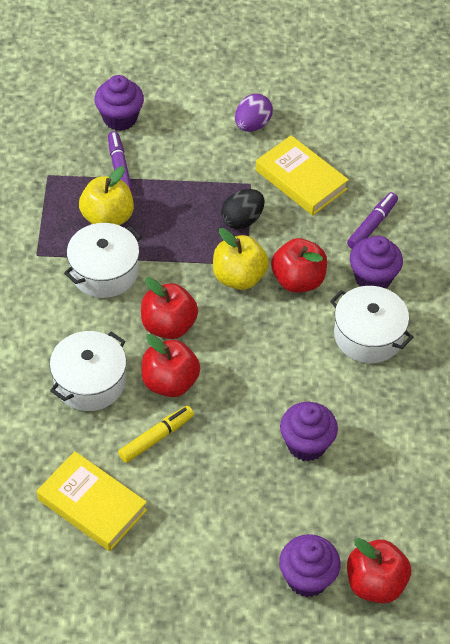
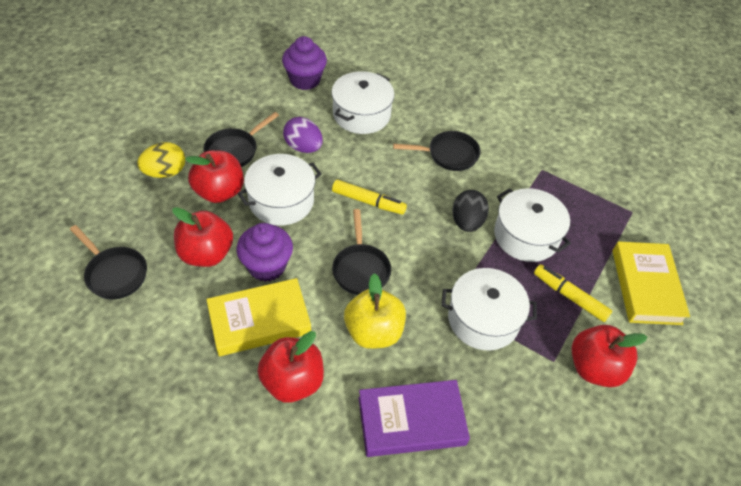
black pan: 0 -> 4
purple book: 0 -> 1
purple cupcake: 4 -> 2
purple marker: 2 -> 0
white pot: 3 -> 4
yellow apple: 2 -> 1
yellow egg: 0 -> 1
yellow marker: 1 -> 2

